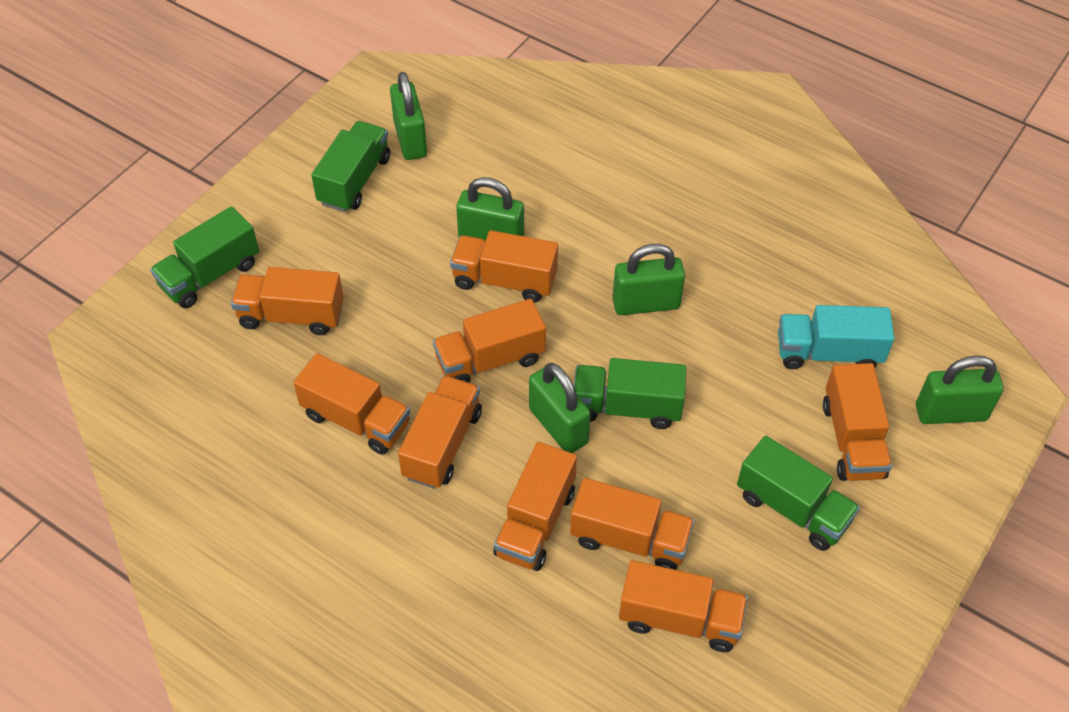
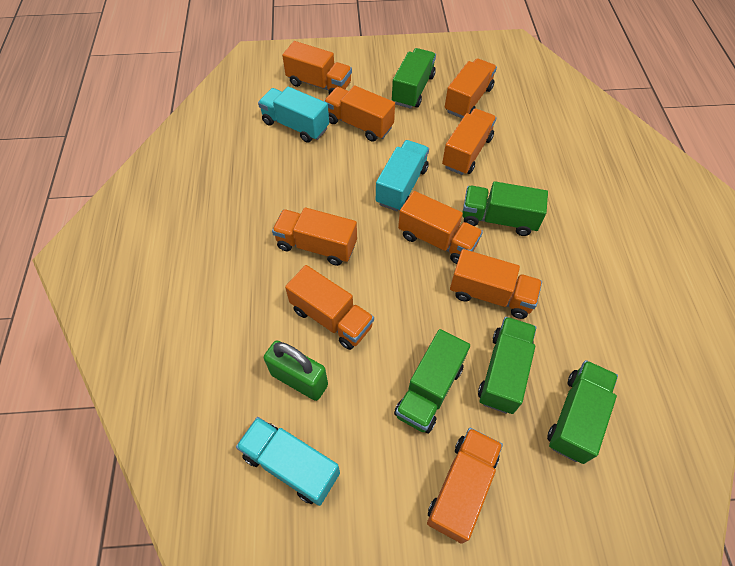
green padlock: 5 -> 1
green truck: 4 -> 5
turquoise truck: 1 -> 3

